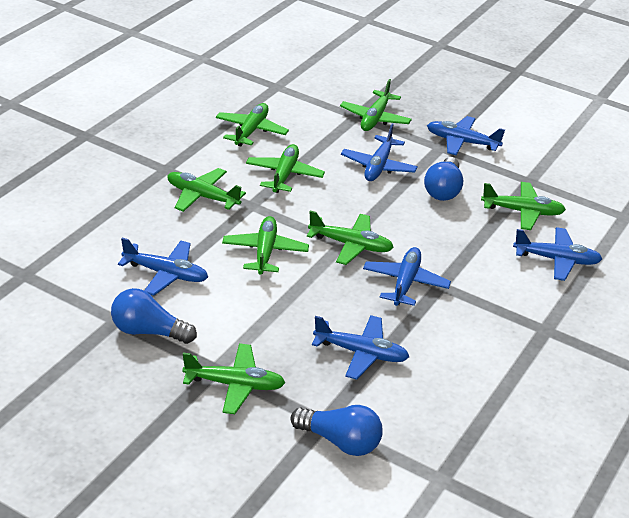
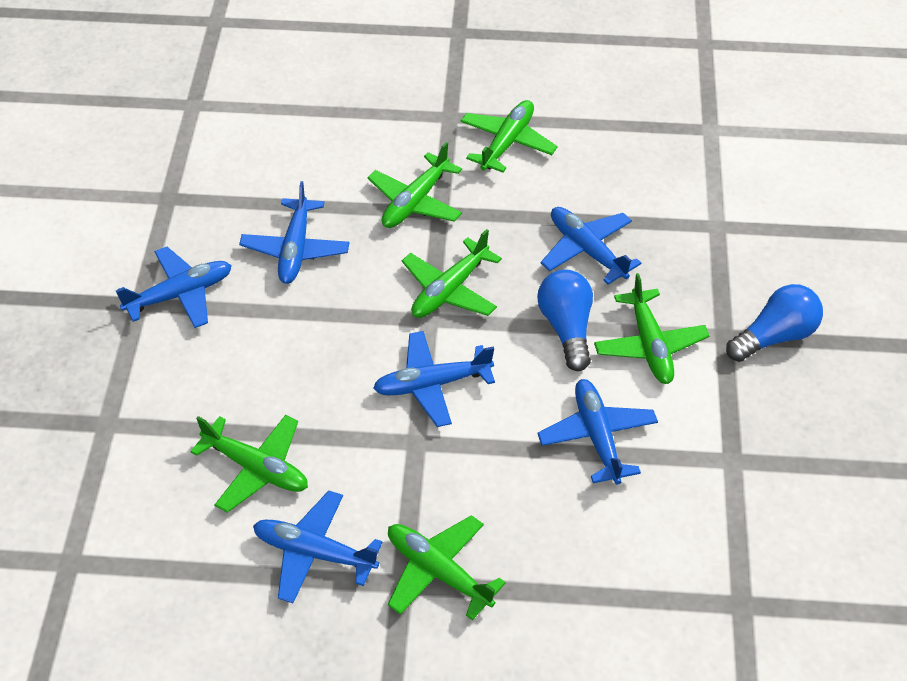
blue light bulb: 3 -> 2
green plane: 8 -> 6

